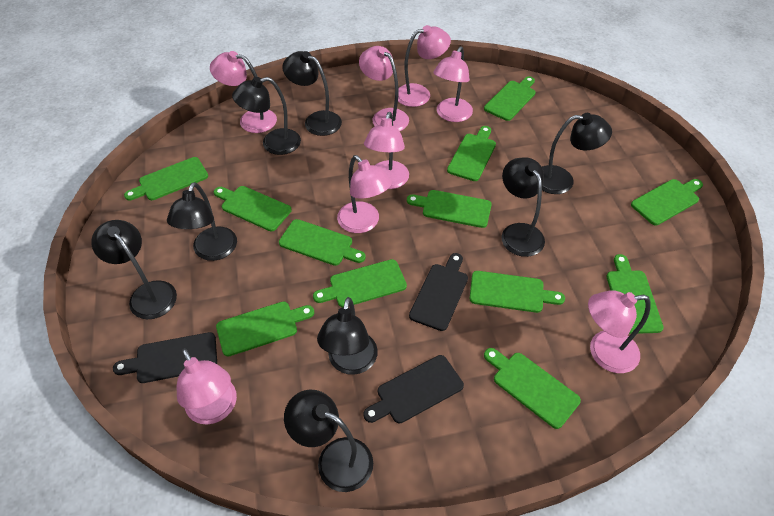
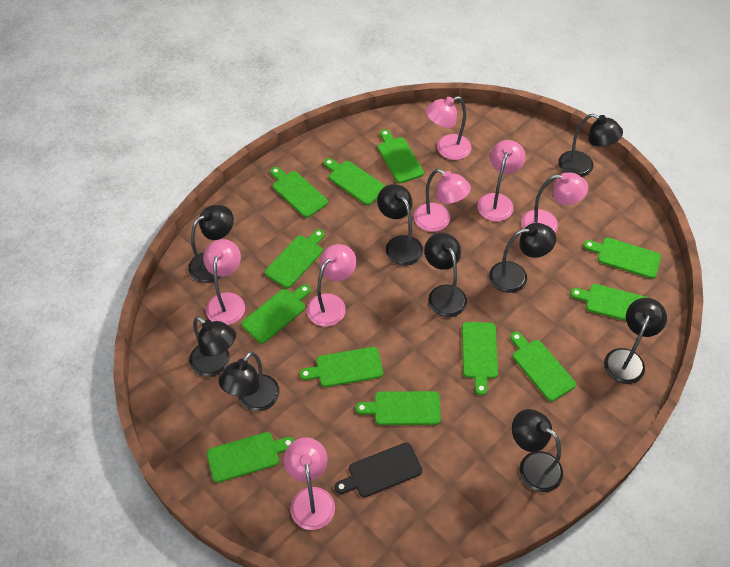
black cutting board: 3 -> 1
black lamp: 8 -> 9
pink lamp: 8 -> 7

